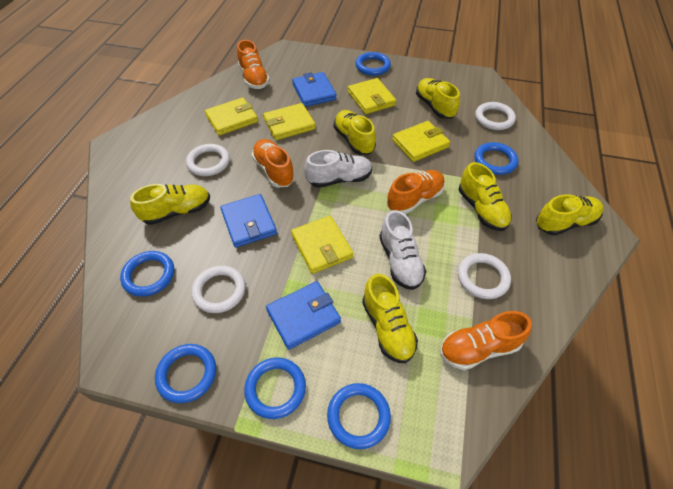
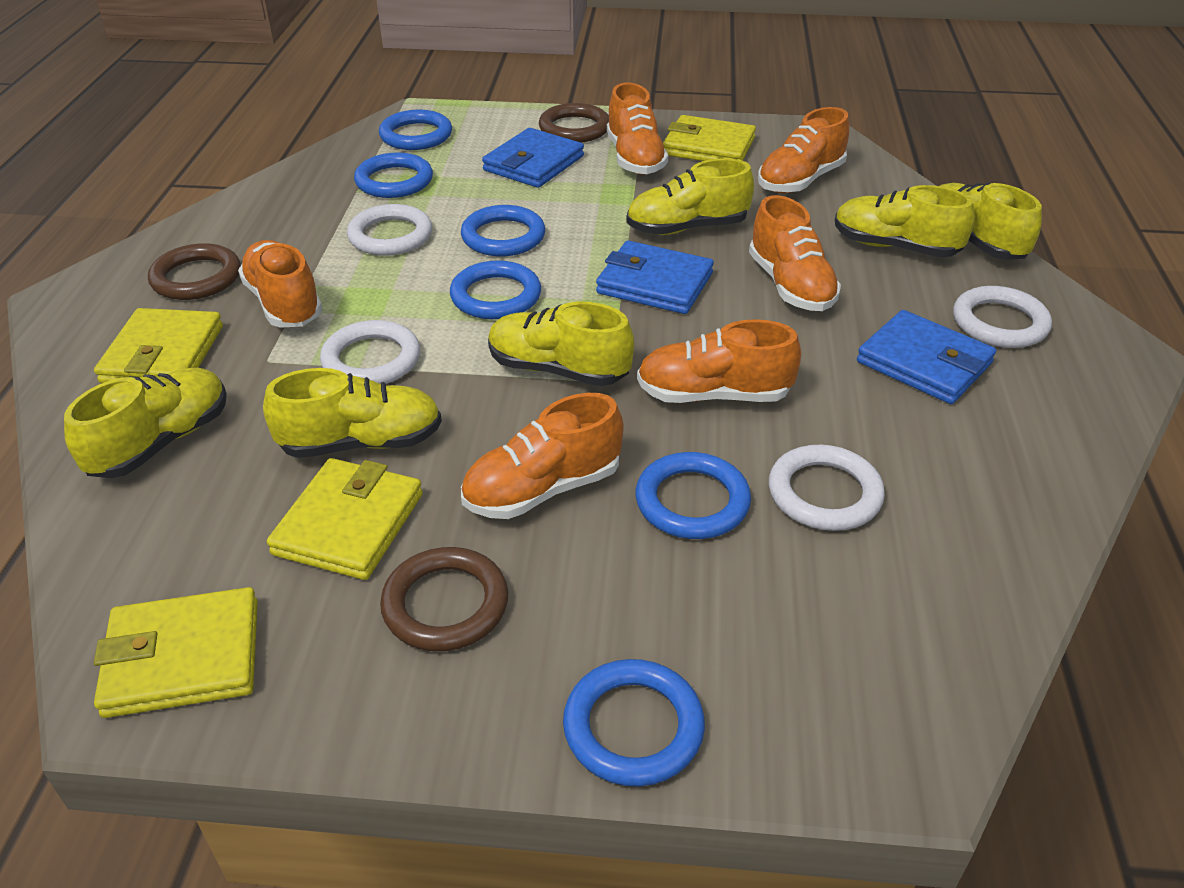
brown ring: 0 -> 3
orange shoe: 4 -> 6
white shoe: 2 -> 0
yellow wallet: 5 -> 4

